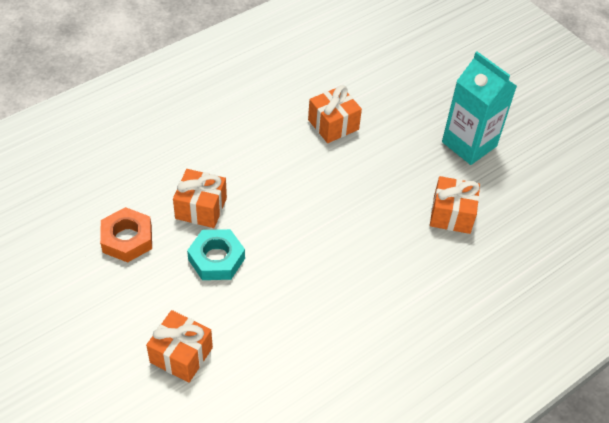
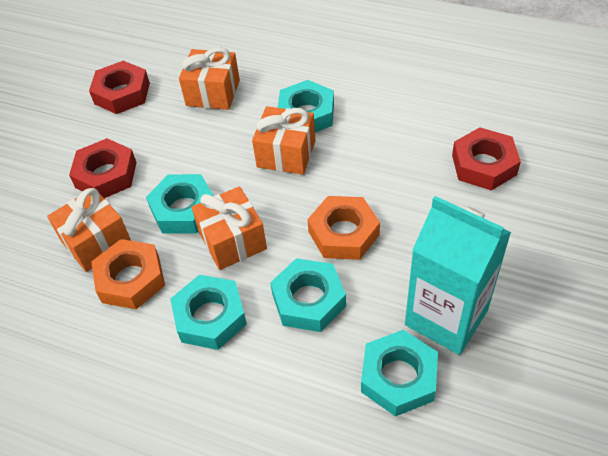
orange nut: 1 -> 2
red nut: 0 -> 3
turquoise nut: 1 -> 5

